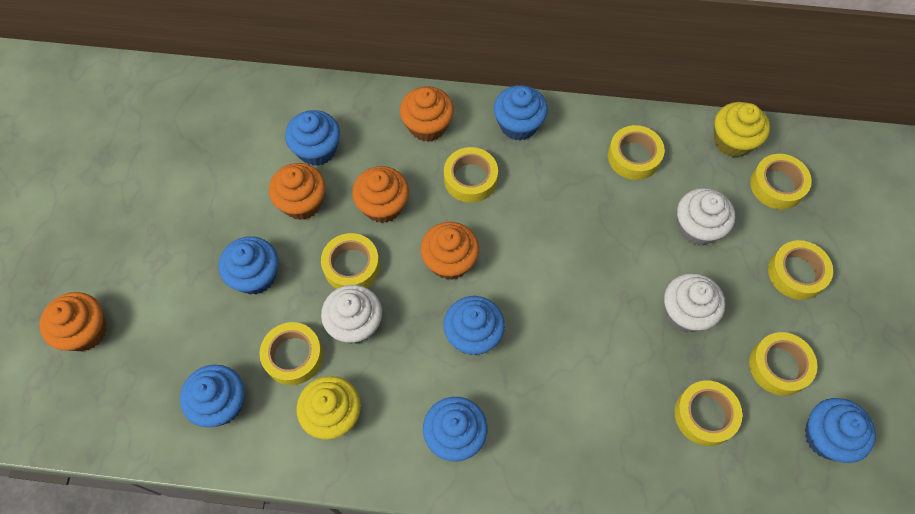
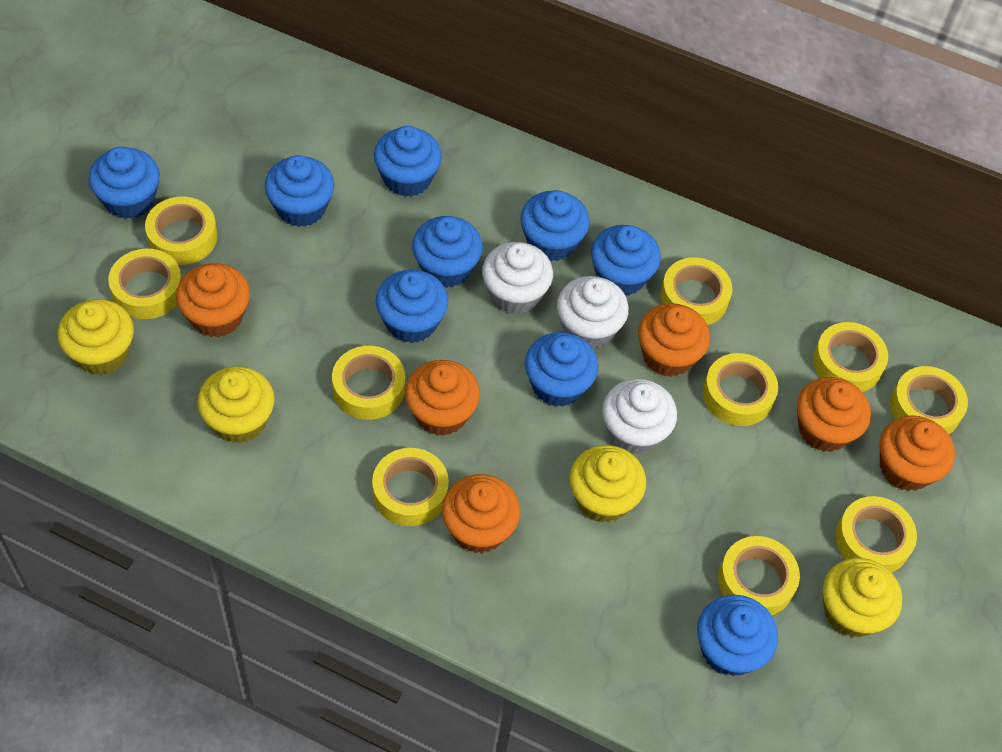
blue cupcake: 7 -> 9
orange cupcake: 5 -> 6
yellow cupcake: 2 -> 4
yellow tape: 8 -> 10

